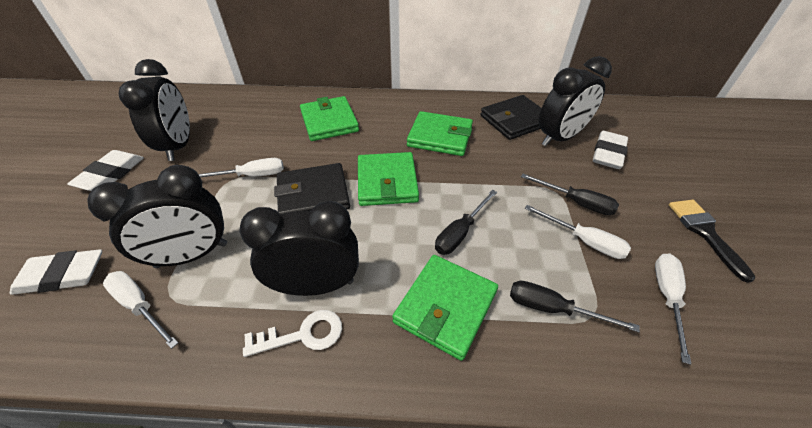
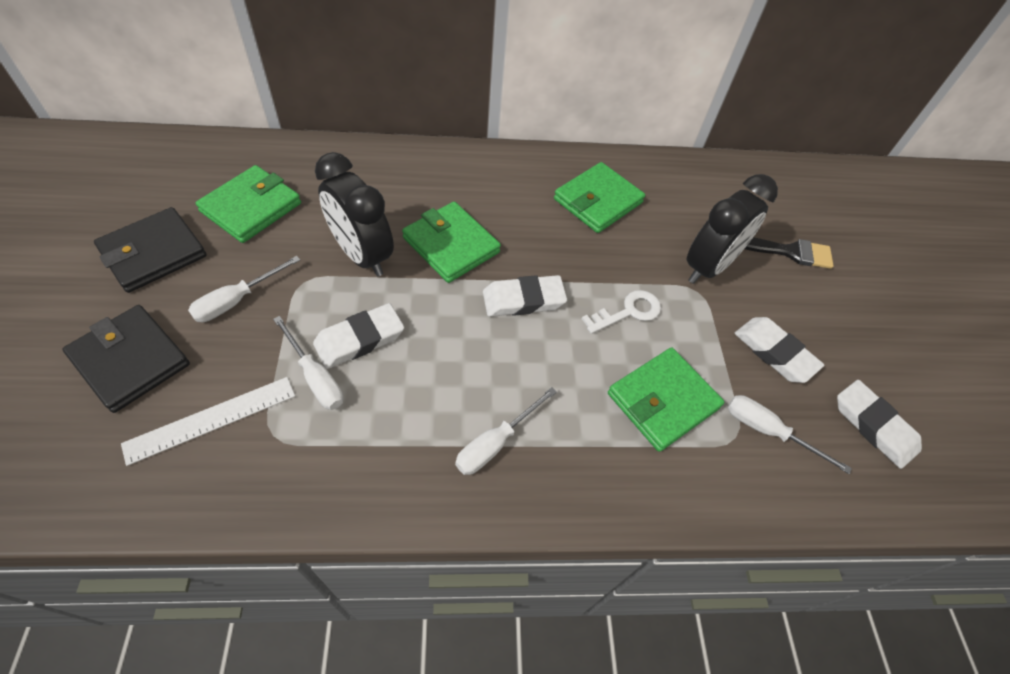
black clock: 4 -> 2
black screwdriver: 3 -> 0
white eraser: 3 -> 4
white ruler: 0 -> 1

